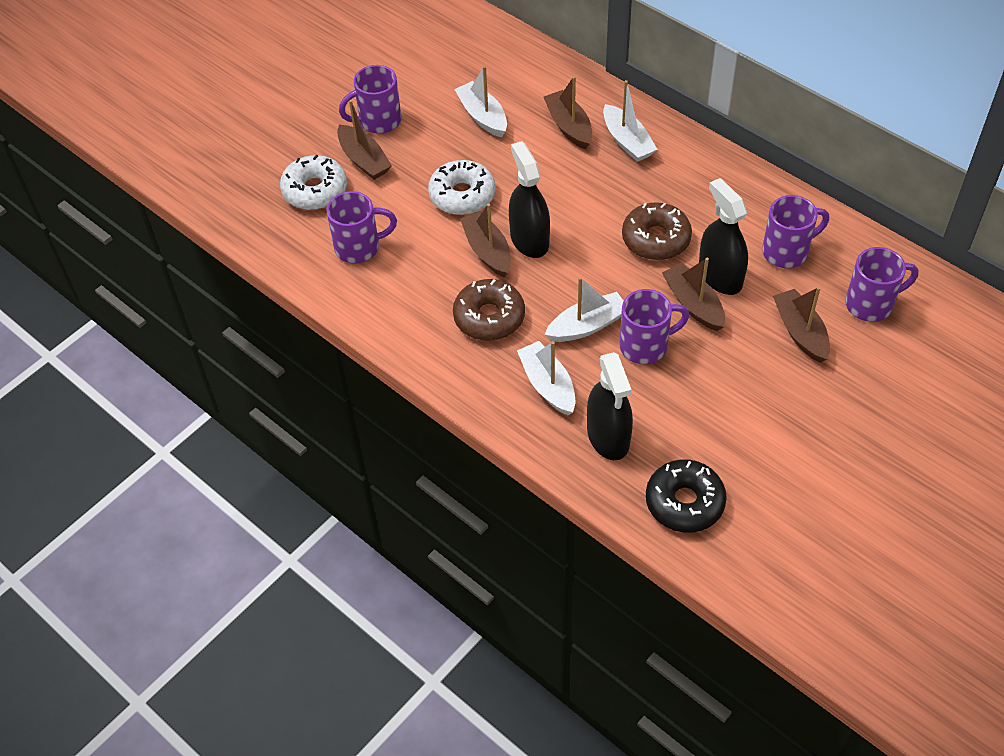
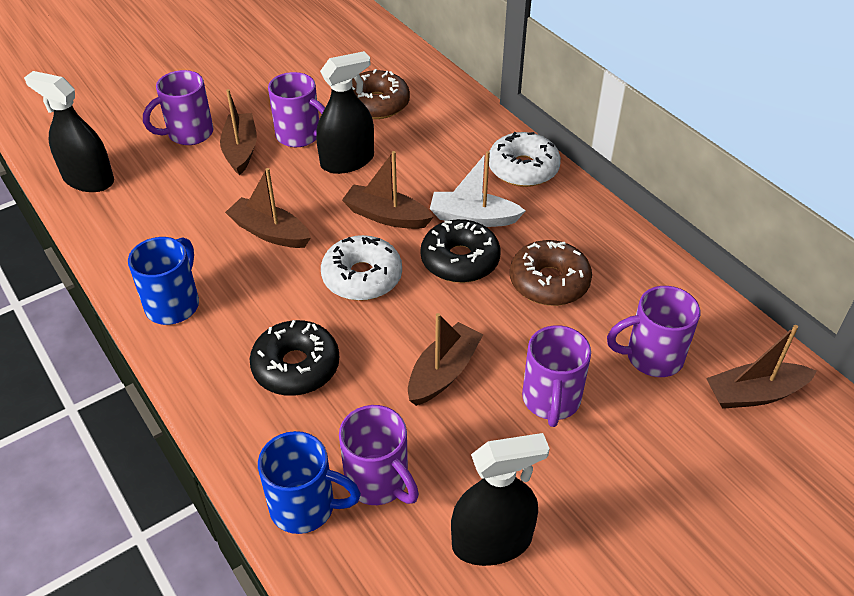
black donut: 1 -> 2
blue mug: 0 -> 2
white boat: 4 -> 1

